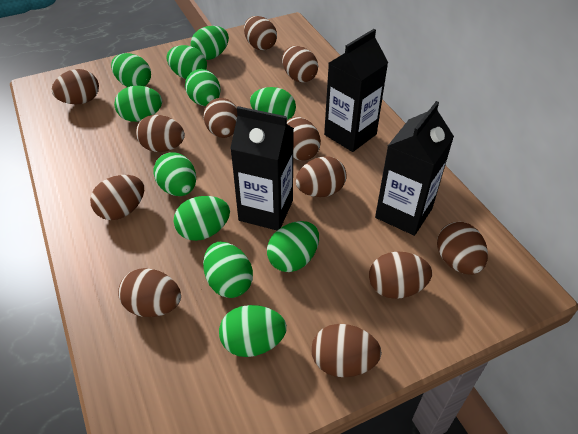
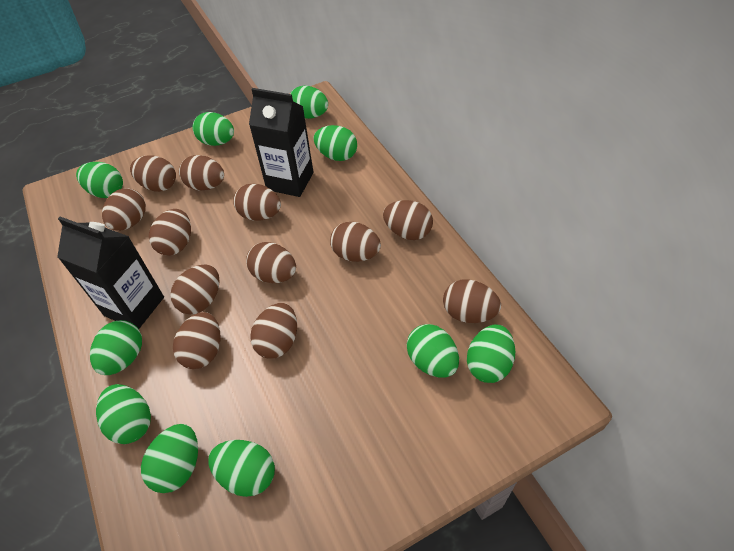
black carton: 3 -> 2
green egg: 11 -> 10

